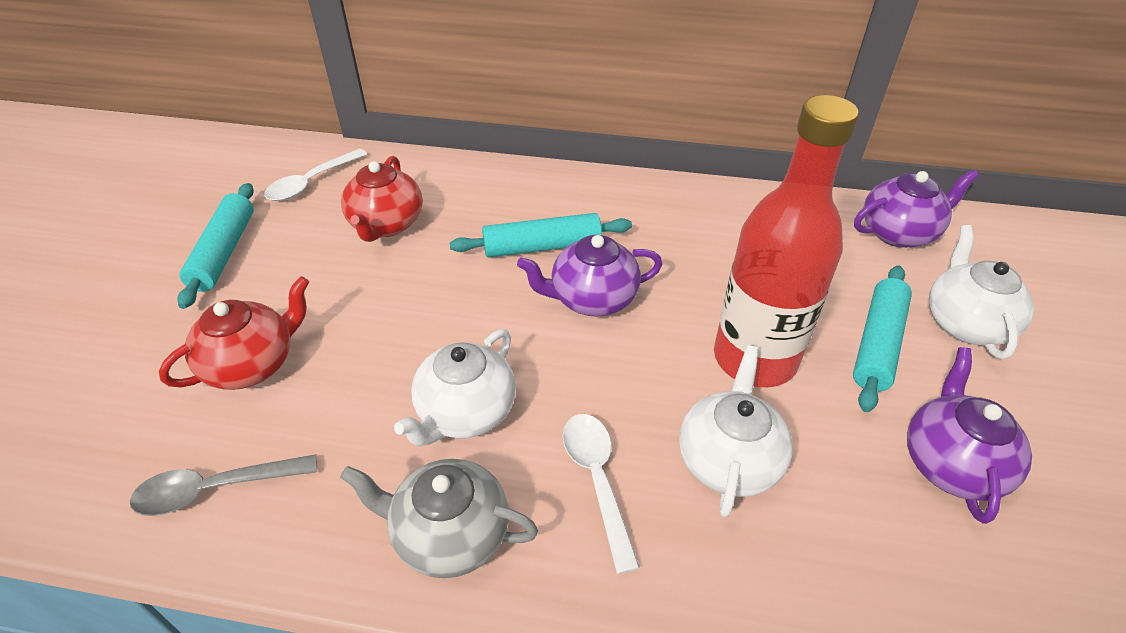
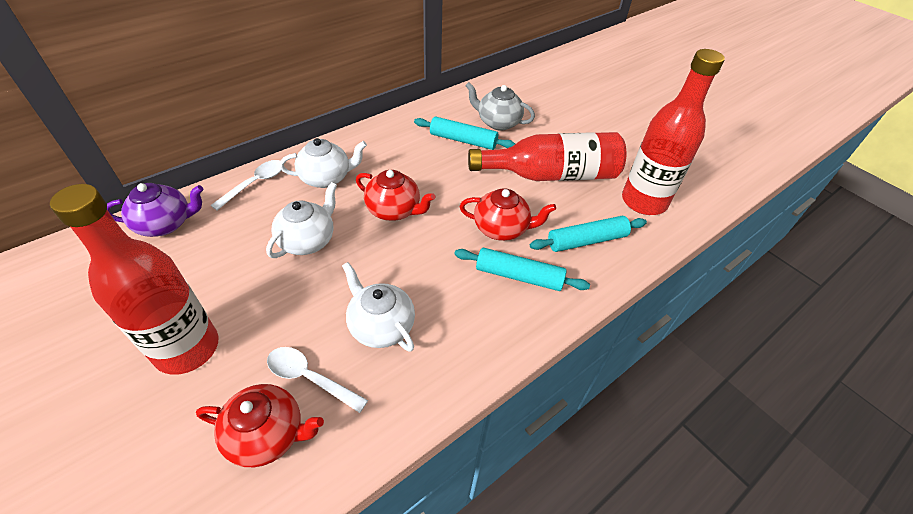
grey spoon: 1 -> 0
purple teapot: 3 -> 1
red bottle: 1 -> 3
red teapot: 2 -> 3

